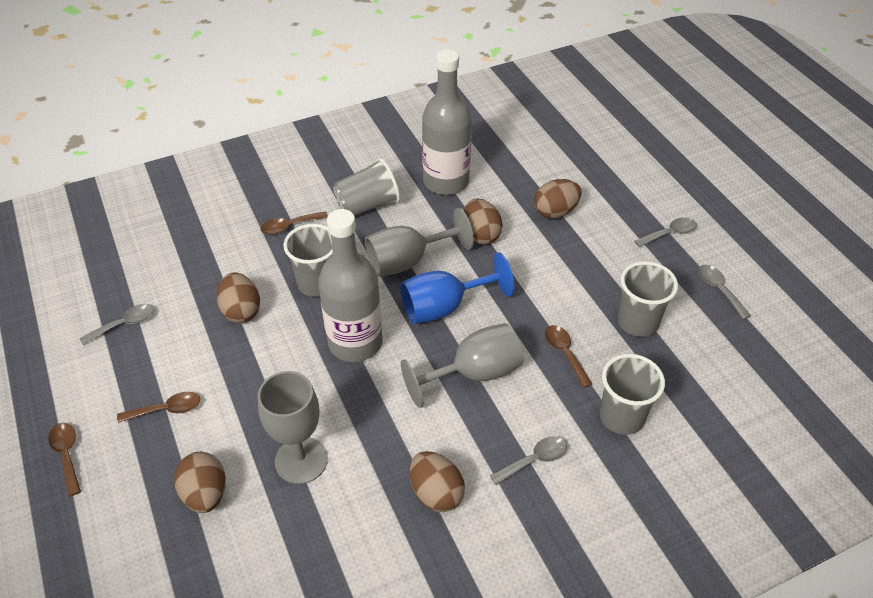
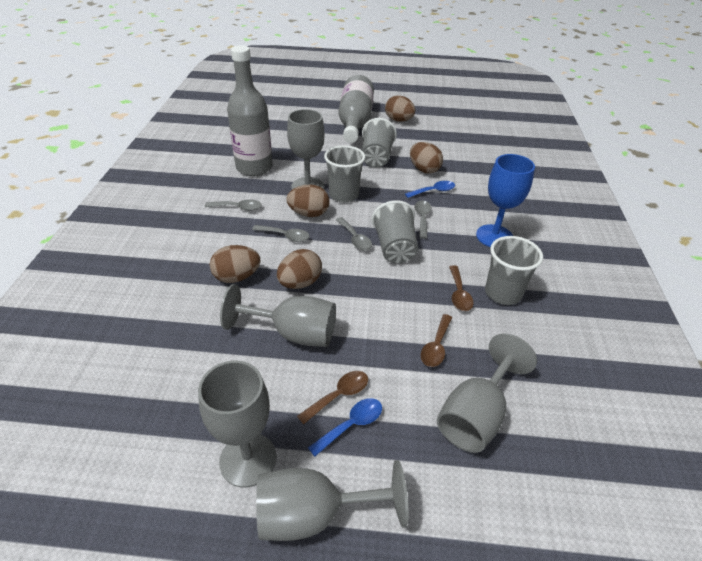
blue spoon: 0 -> 2
brown spoon: 4 -> 3
grey goblet: 3 -> 5

